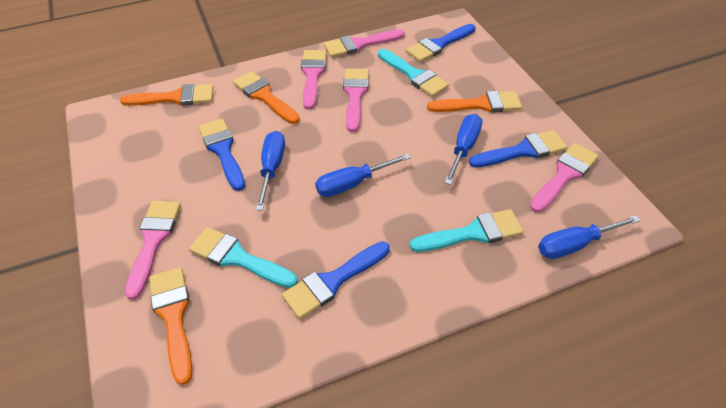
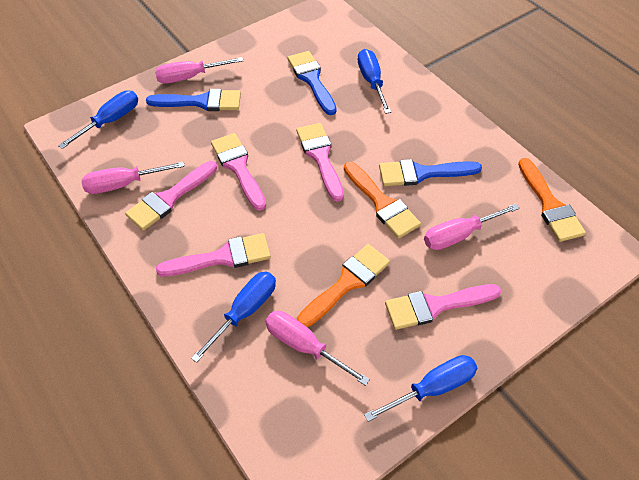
blue brush: 4 -> 3
orange brush: 4 -> 3
pink screwdriver: 0 -> 4
turquoise brush: 3 -> 0

